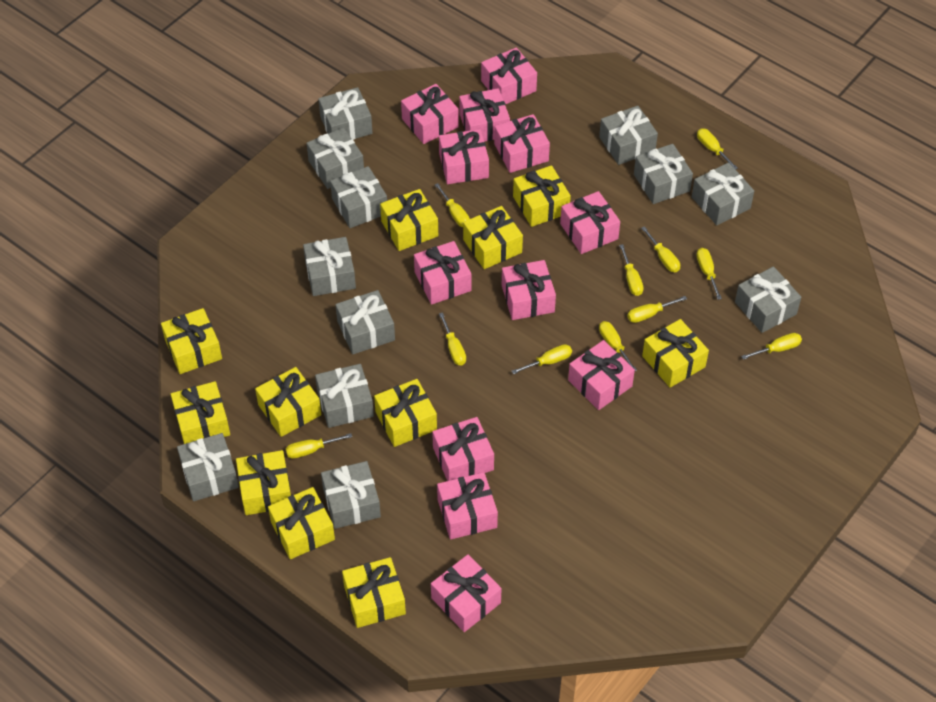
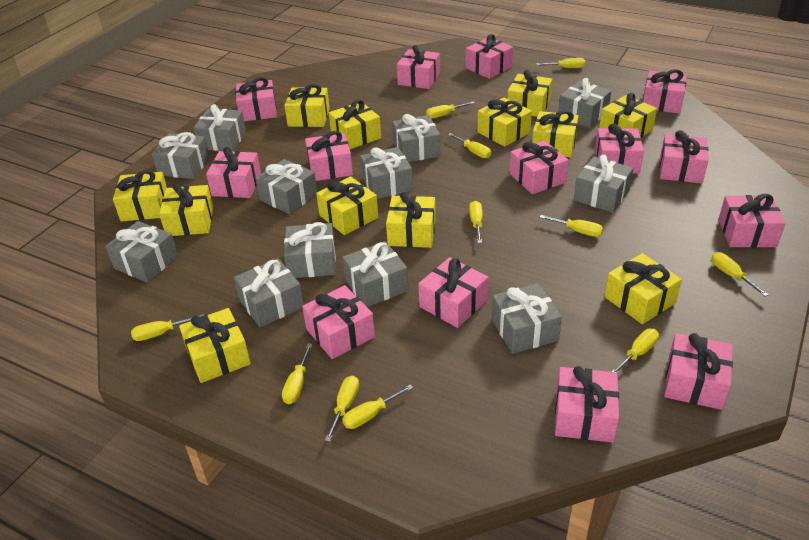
pink gift: 12 -> 14
yellow gift: 11 -> 12

